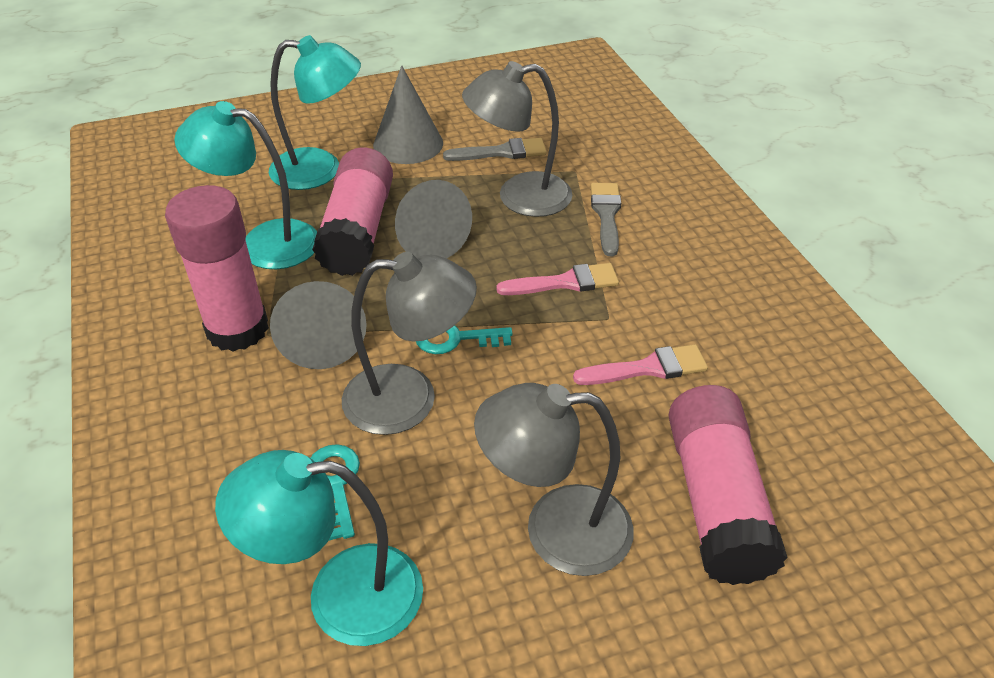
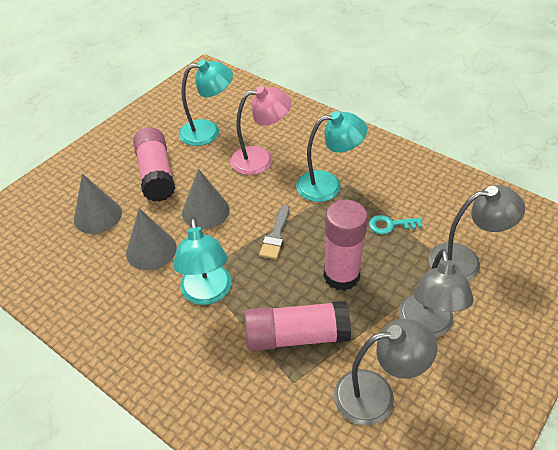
grey brush: 2 -> 1
pink brush: 2 -> 0
pink lamp: 0 -> 1
turquoise key: 2 -> 1

